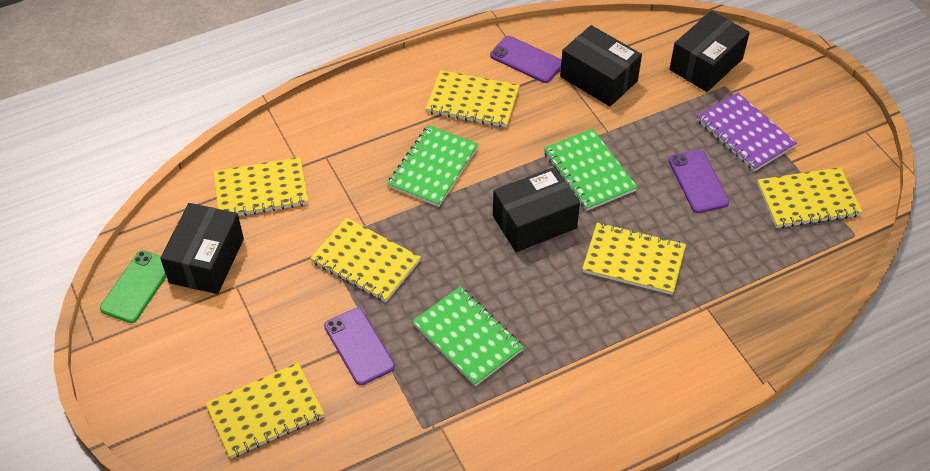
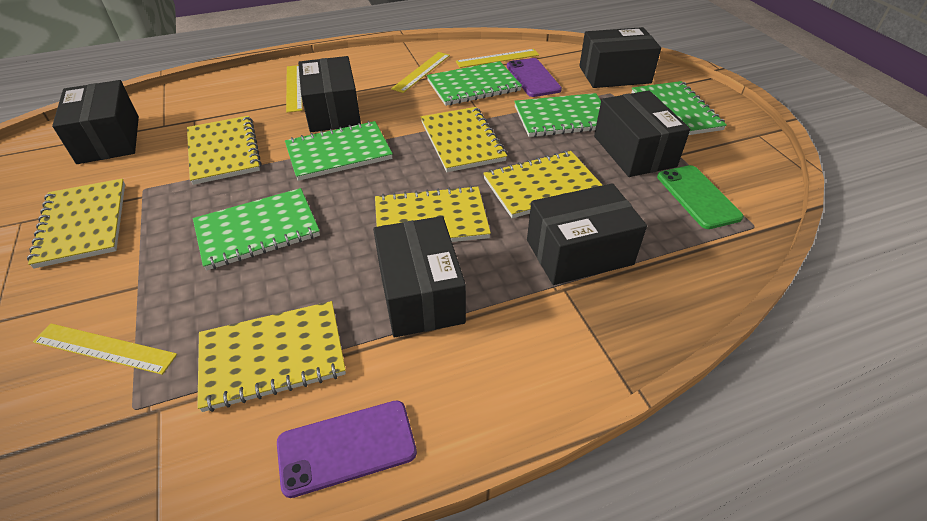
black box: 4 -> 6
green notebook: 3 -> 5
purple notebook: 1 -> 0
purple phone: 3 -> 2
yellow ruler: 0 -> 4

